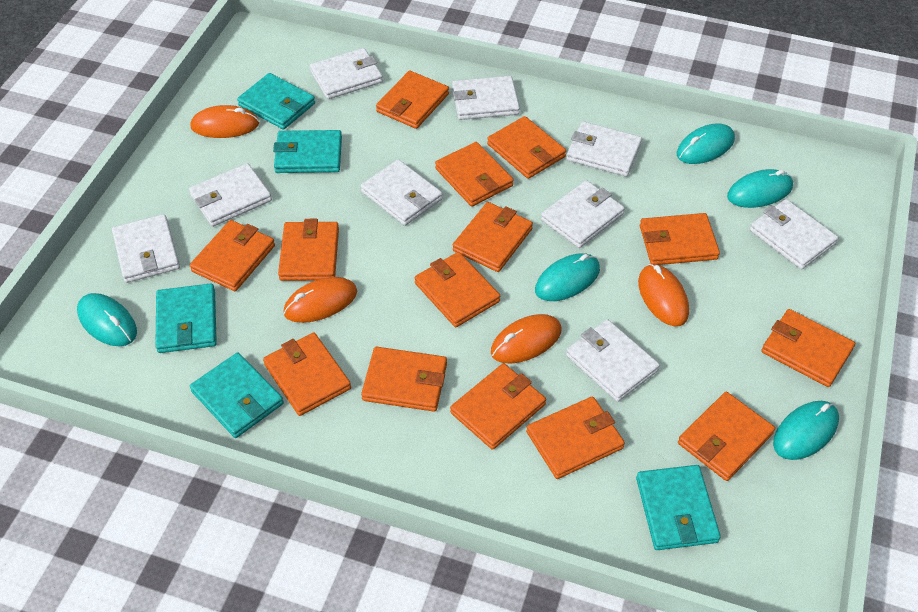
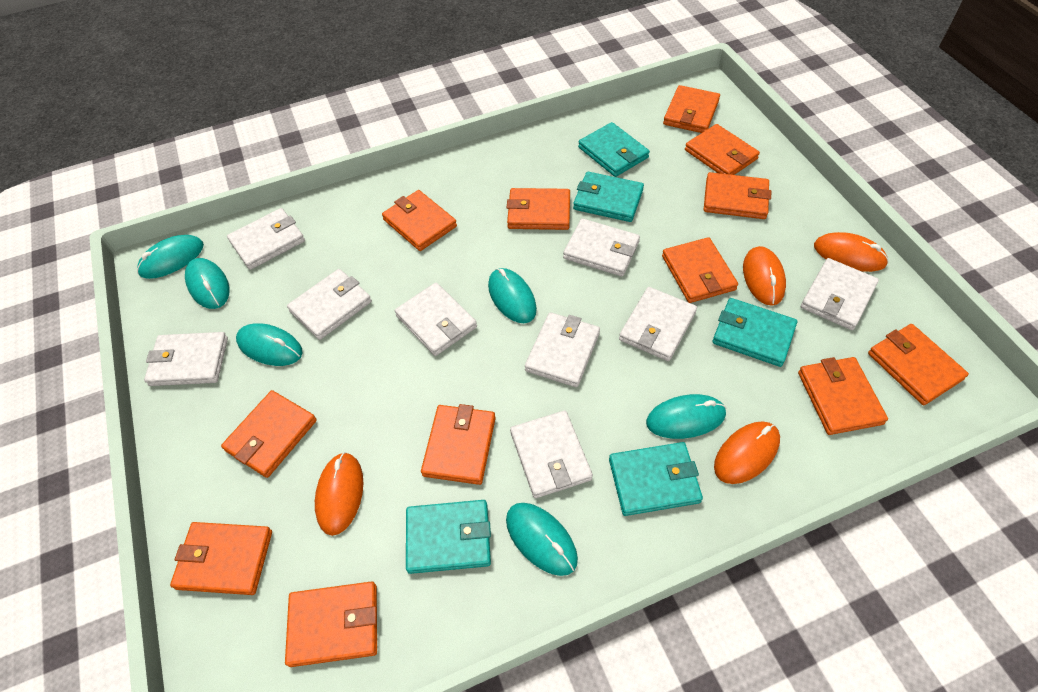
orange wallet: 14 -> 12
turquoise mouse: 5 -> 6

